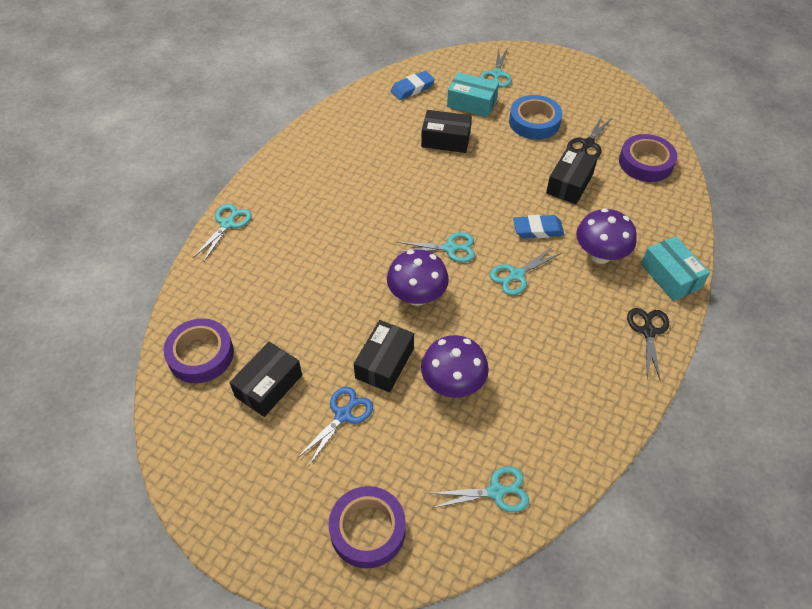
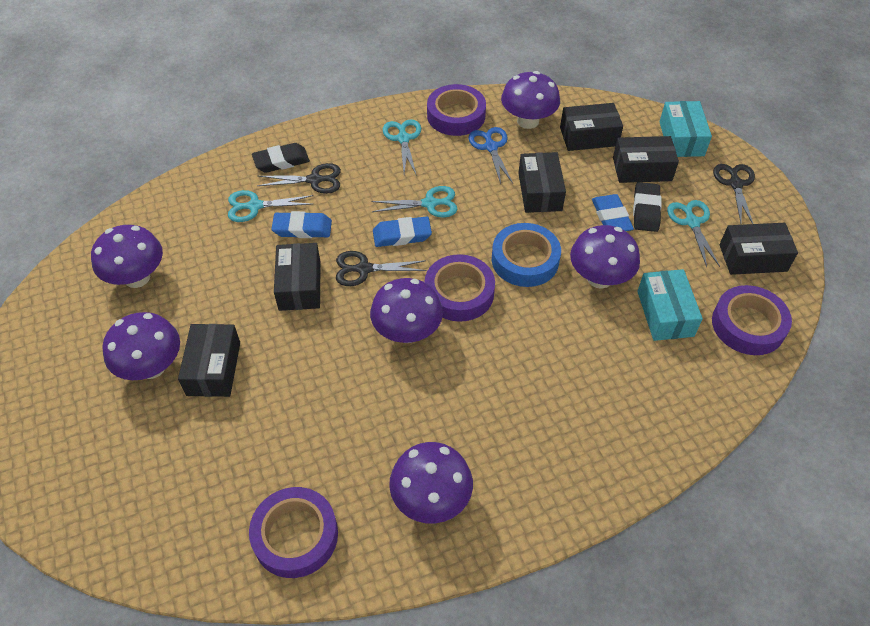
black box: 4 -> 6
black eraser: 0 -> 2
black scissors: 2 -> 3
blue eraser: 2 -> 3
purple mushroom: 3 -> 6
purple tape: 3 -> 4
turquoise scissors: 5 -> 4

